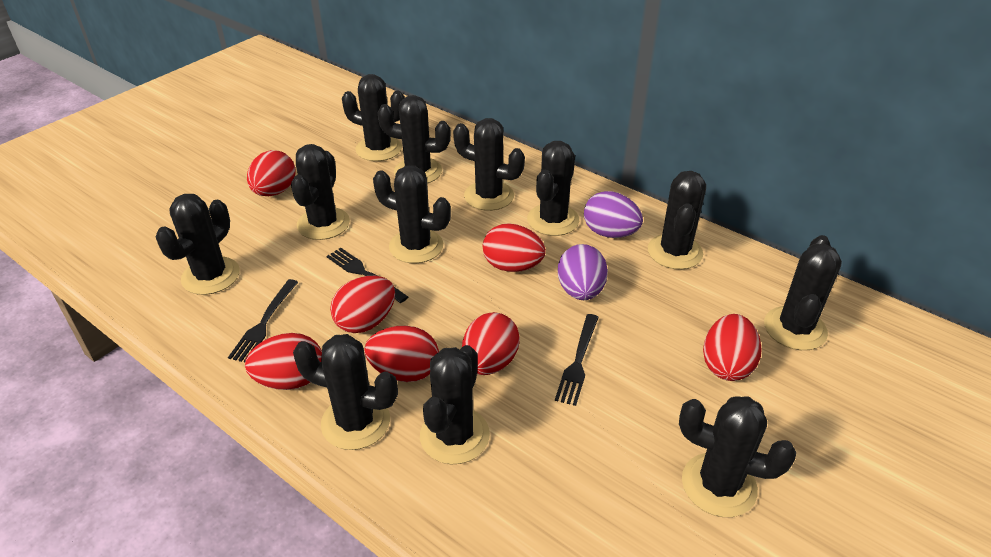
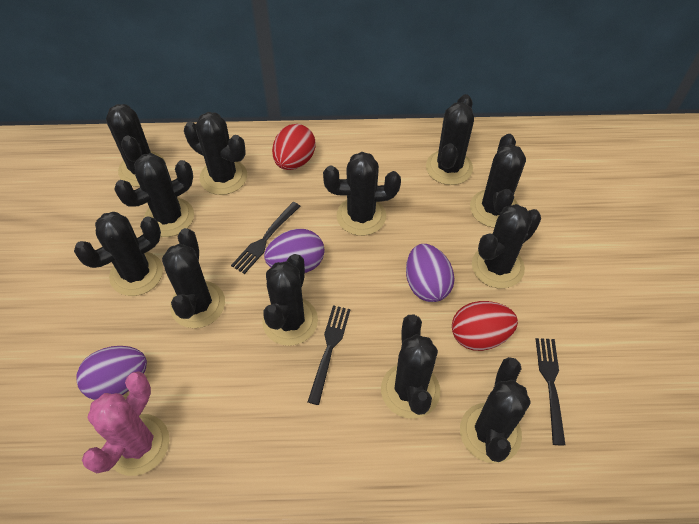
pink cactus: 0 -> 1
purple egg: 2 -> 3
red egg: 7 -> 2

